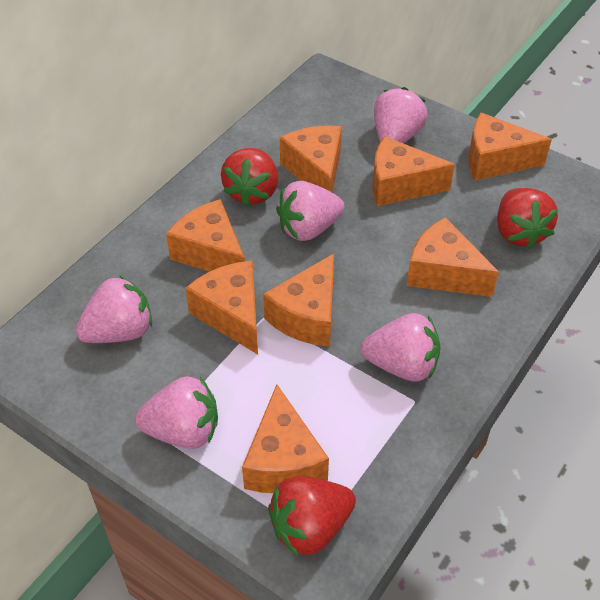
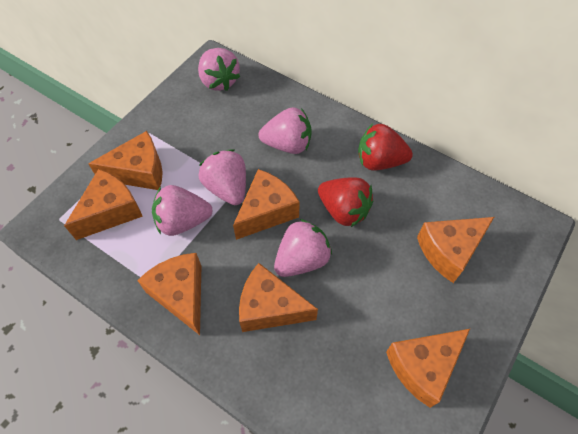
orange cheese: 8 -> 7
red strawberry: 3 -> 2

